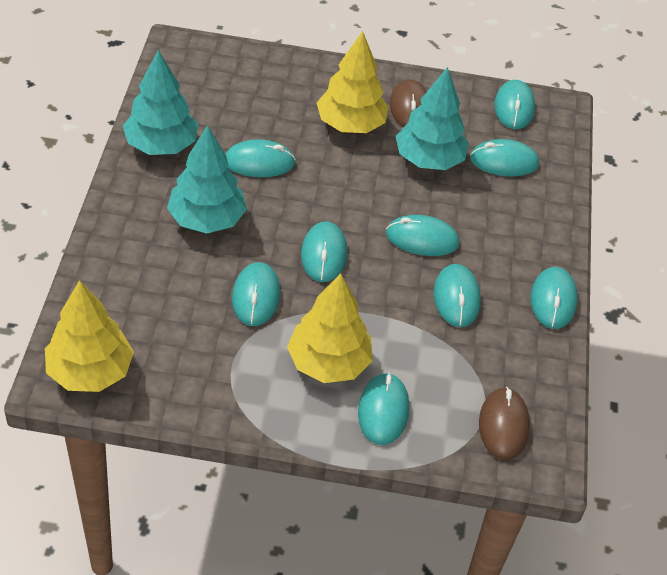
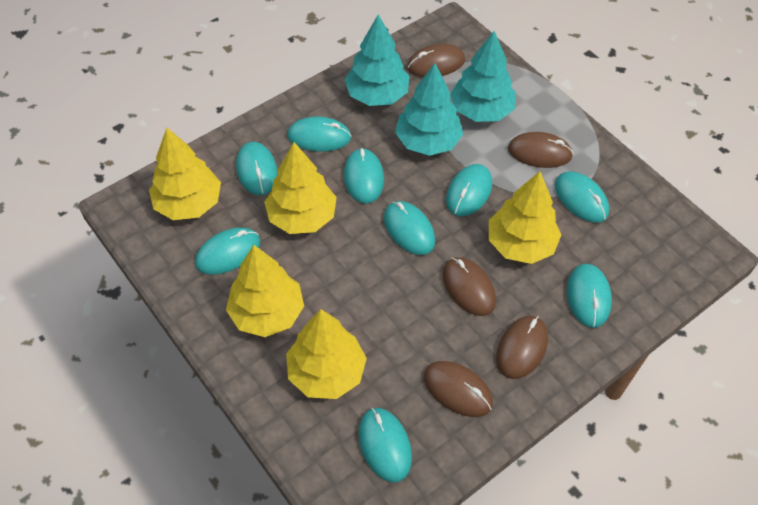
brown mouse: 2 -> 5
yellow tree: 3 -> 5

